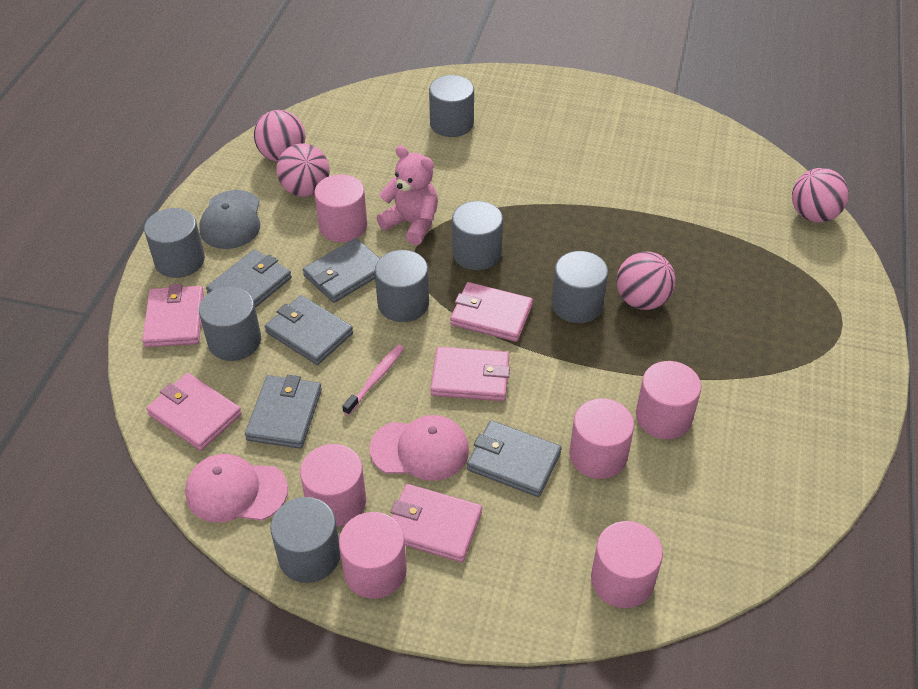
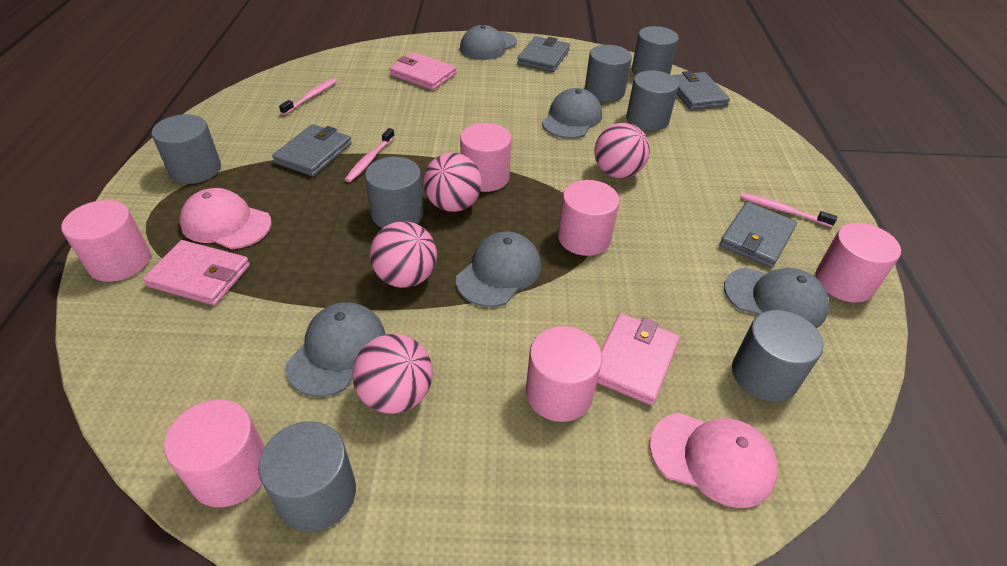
grey cap: 1 -> 5
grey wallet: 5 -> 4
pink teddy bear: 1 -> 0
pink toothbrush: 1 -> 3
pink wallet: 5 -> 3

